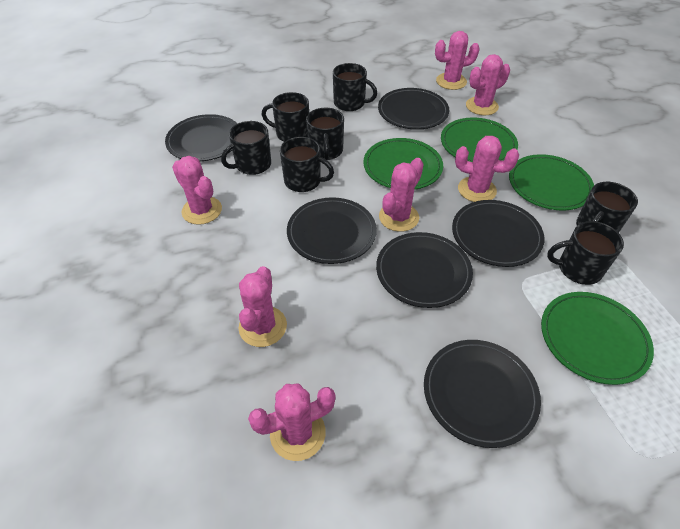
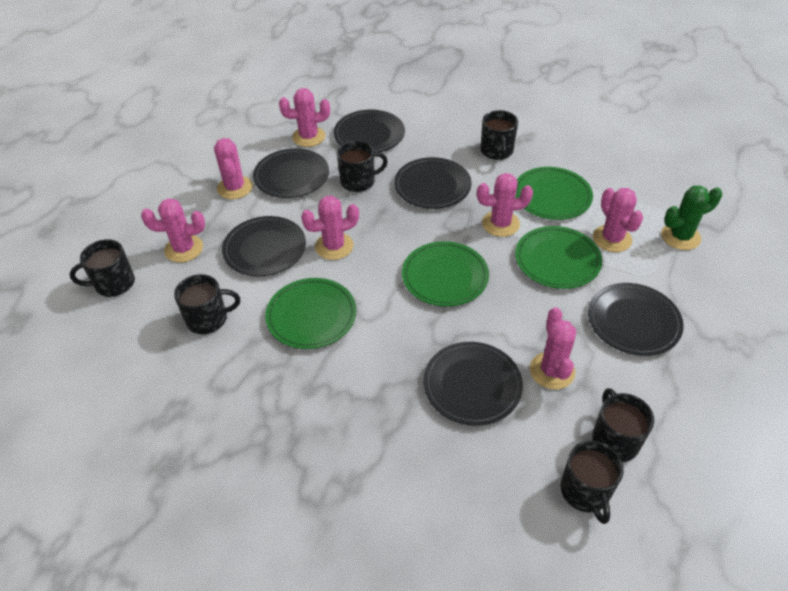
black mug: 7 -> 6
green cactus: 0 -> 1

